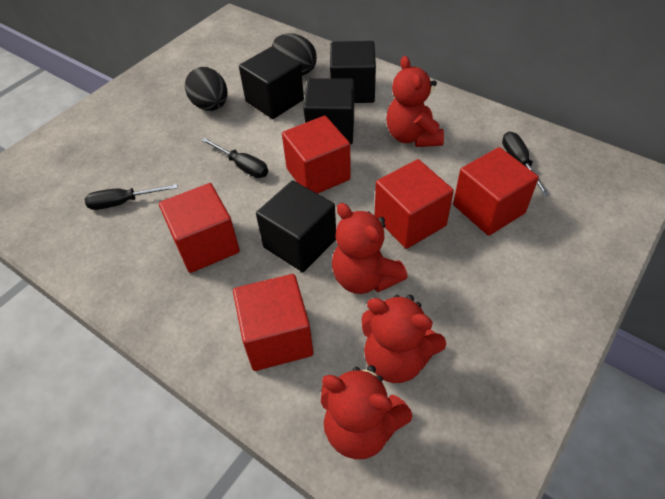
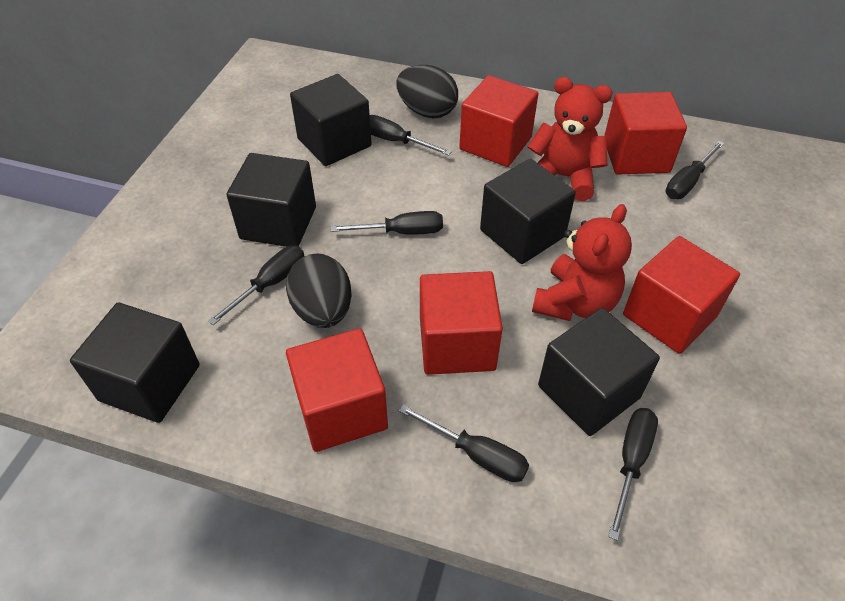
black cube: 4 -> 5
black screwdriver: 3 -> 6
red teddy bear: 4 -> 2

